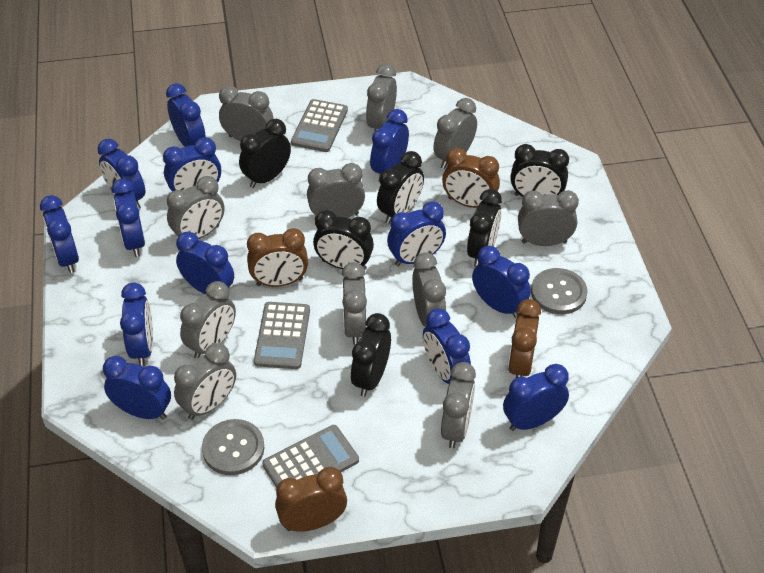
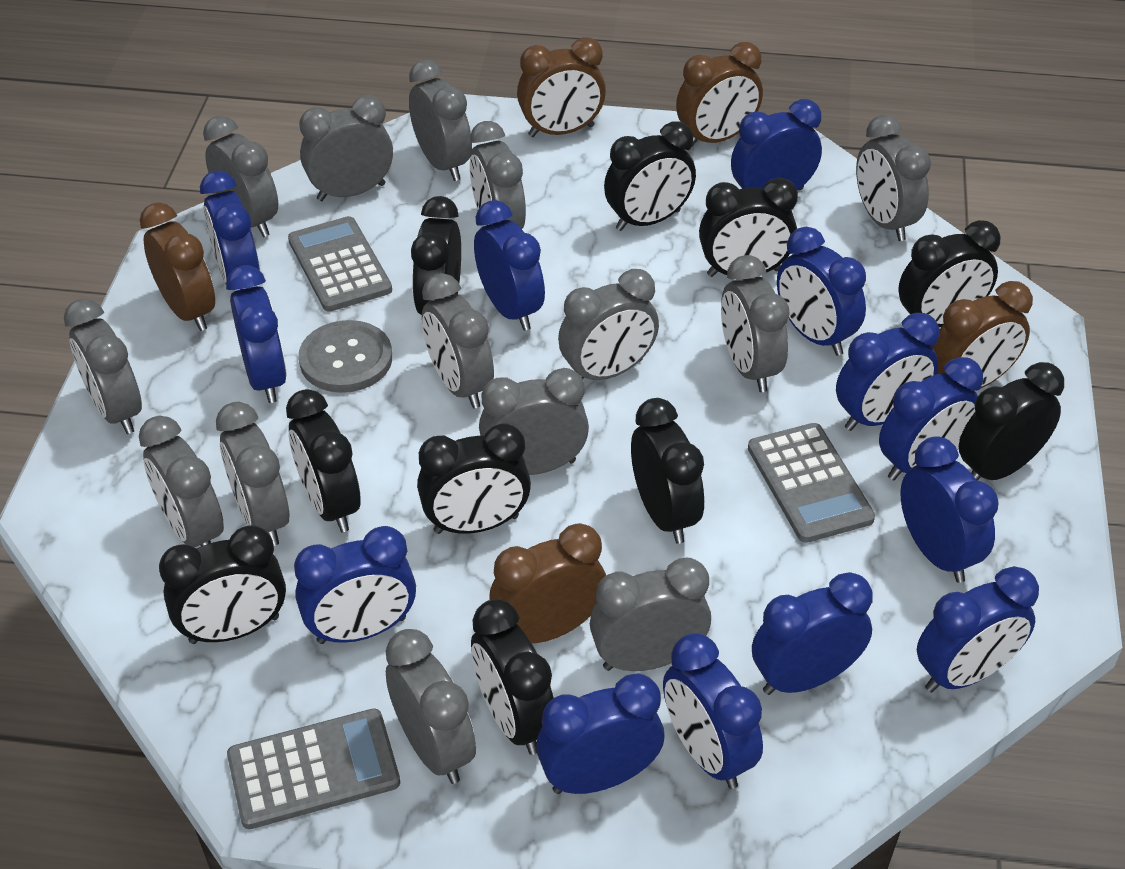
black clock: 6 -> 10
brown clock: 4 -> 5
grey button: 2 -> 1
grey clock: 11 -> 14

